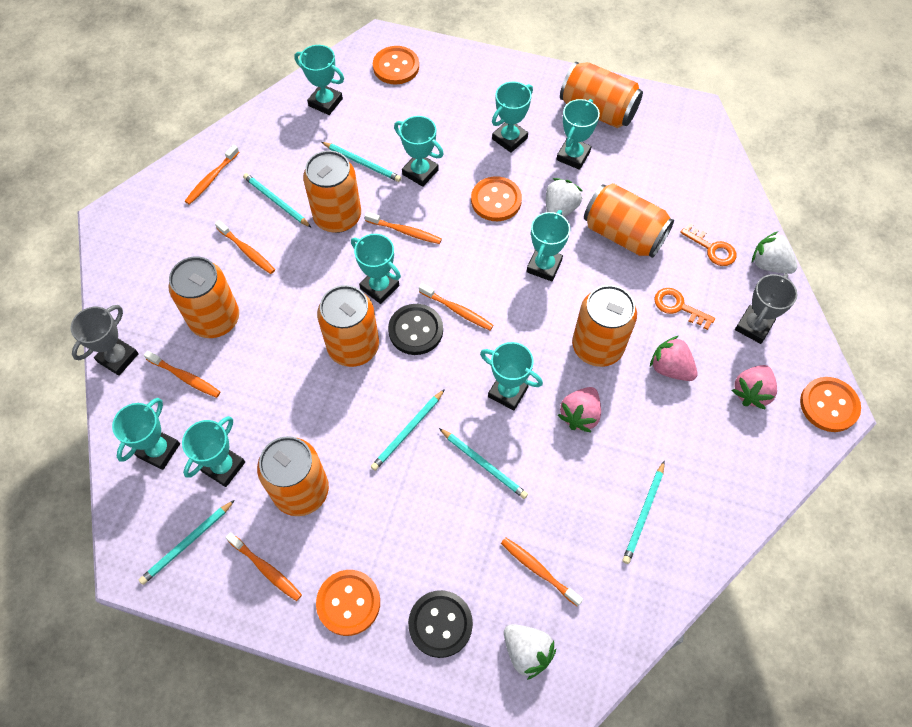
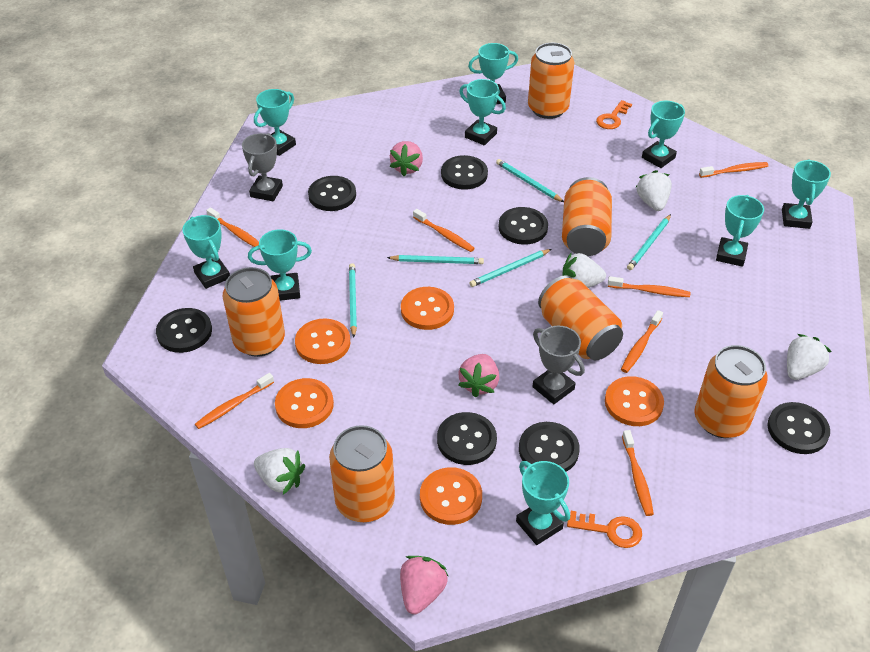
black button: 2 -> 7
orange button: 4 -> 5
orange can: 7 -> 6
turquoise pencil: 6 -> 5
white strawberry: 3 -> 4

